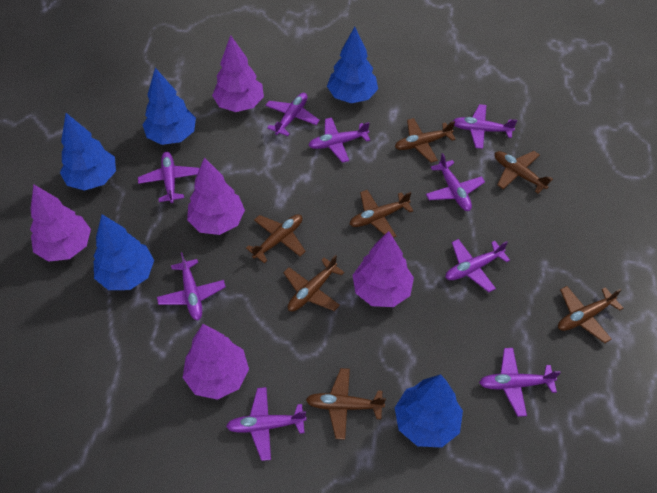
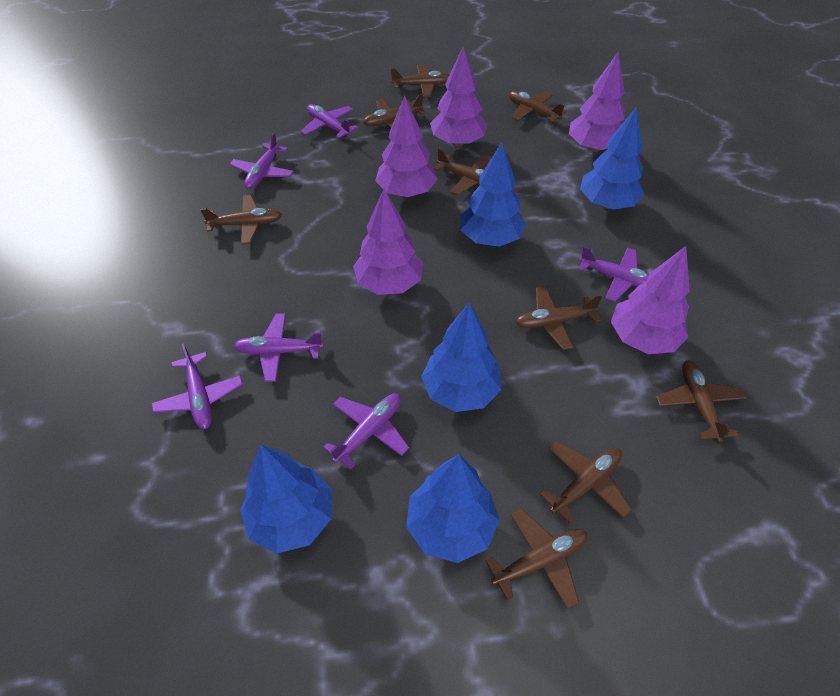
brown plane: 7 -> 9
purple plane: 9 -> 6

